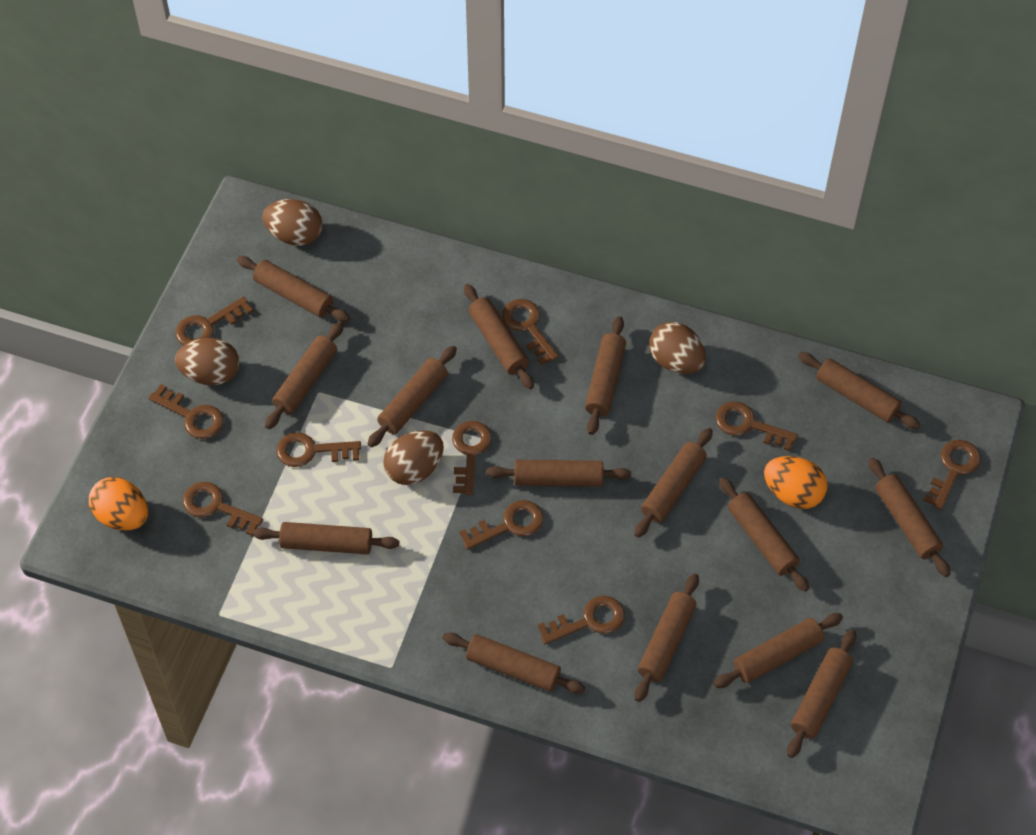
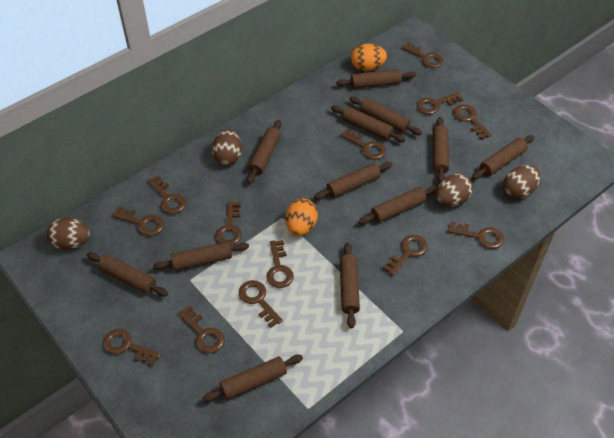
brown key: 10 -> 13
brown rolling pin: 15 -> 12

